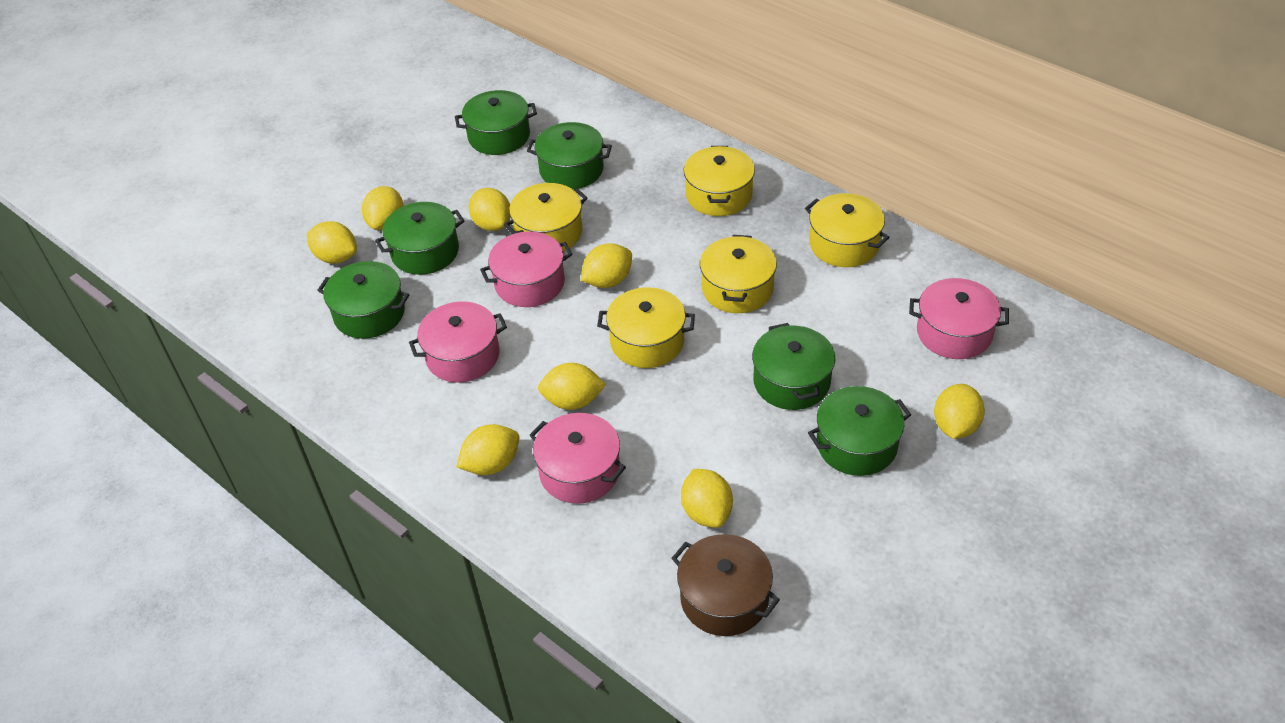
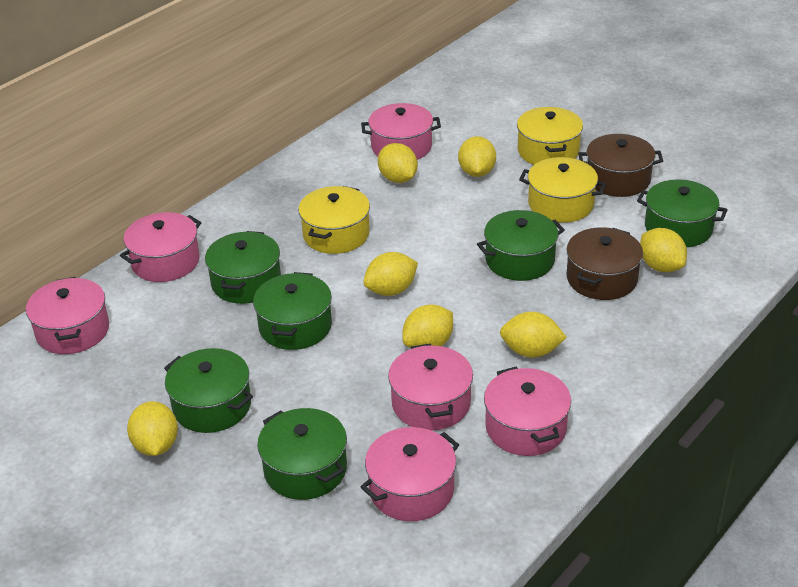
brown pot: 1 -> 2
pink pot: 4 -> 6
yellow lemon: 8 -> 7
yellow pot: 5 -> 3

